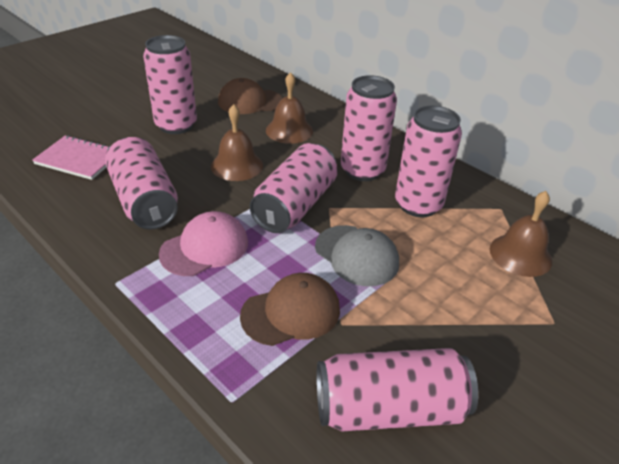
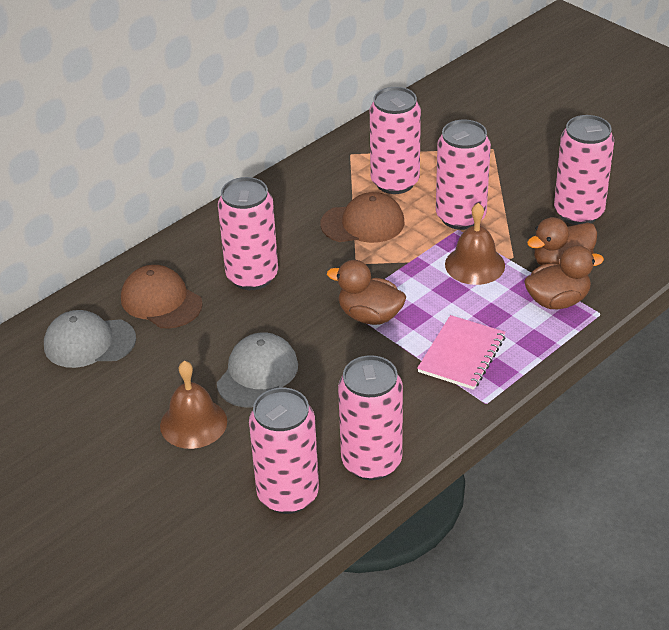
brown bell: 3 -> 2
brown duck: 0 -> 3
grey cap: 1 -> 2
pink cap: 1 -> 0

